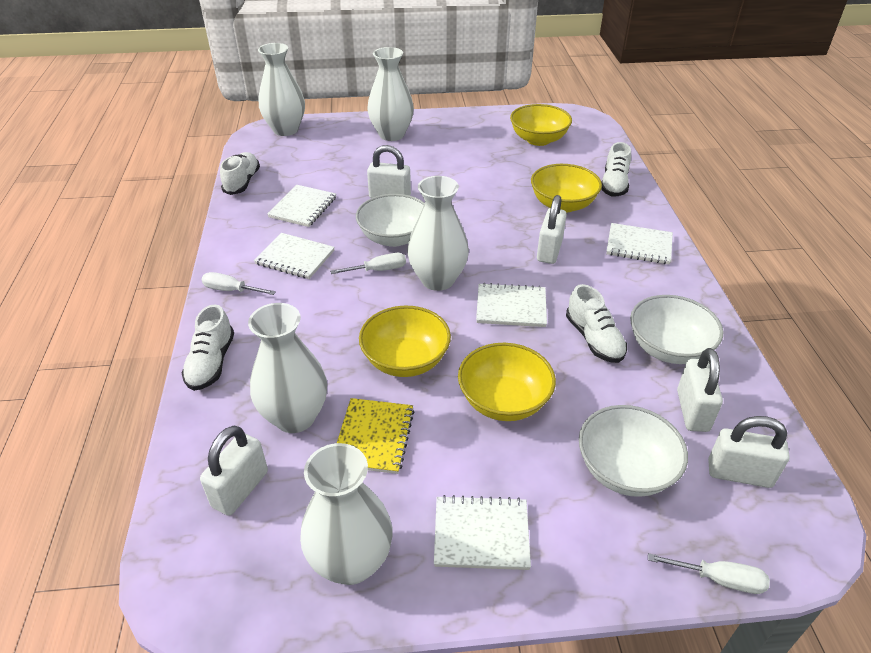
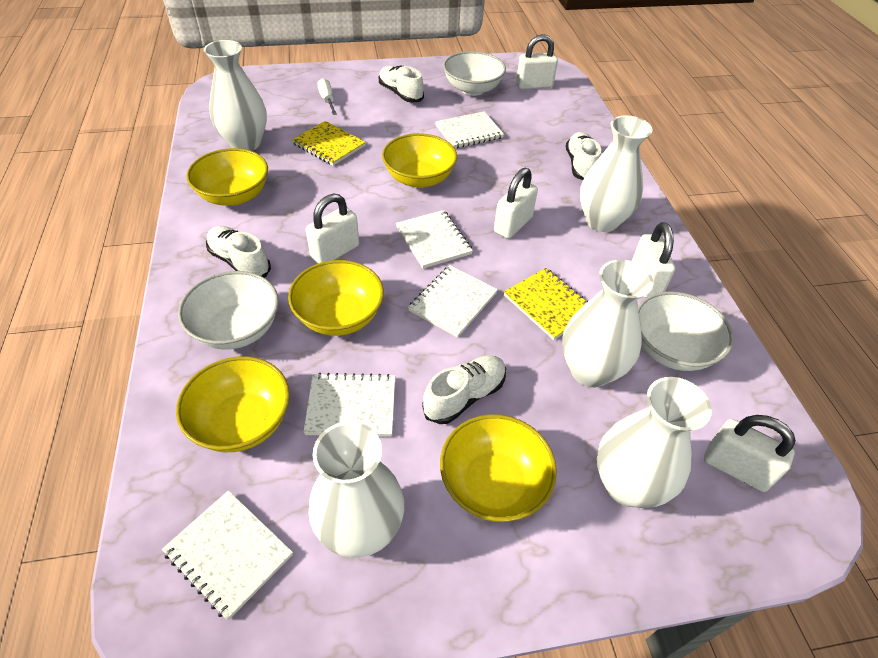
white screwdriver: 3 -> 1
yellow bowl: 4 -> 5
yellow notebook: 1 -> 2

